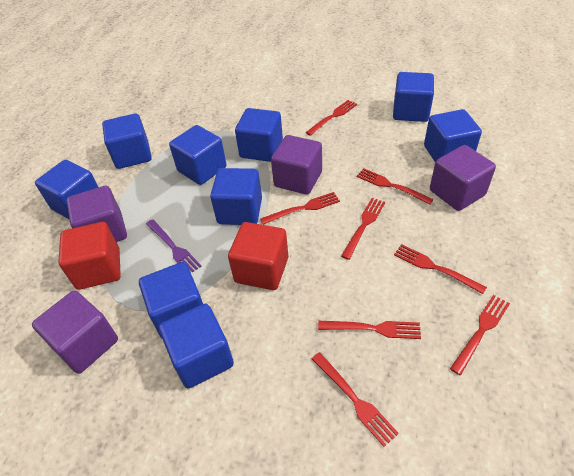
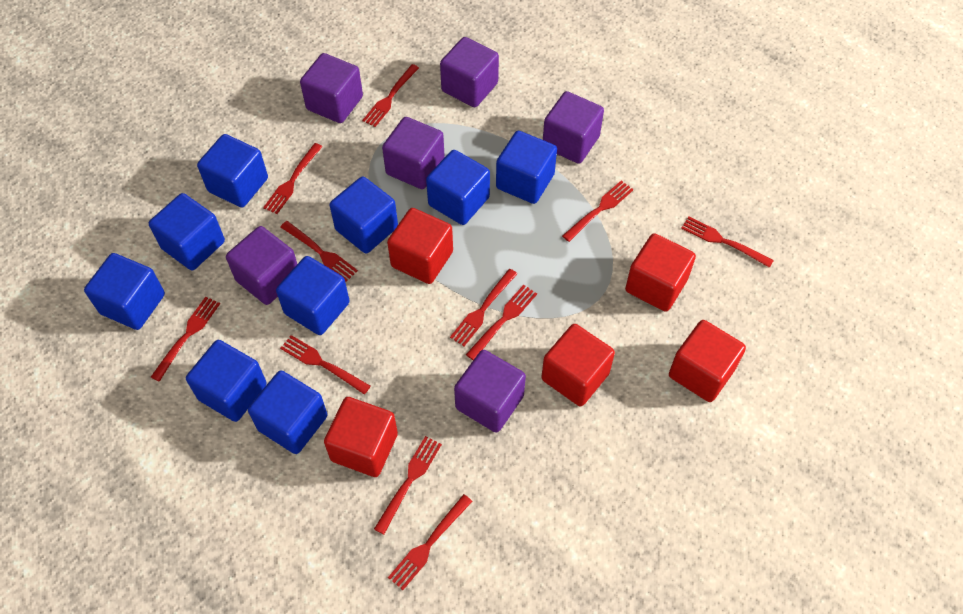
purple cube: 4 -> 6
purple fork: 1 -> 0
red cube: 2 -> 5
red fork: 8 -> 11

